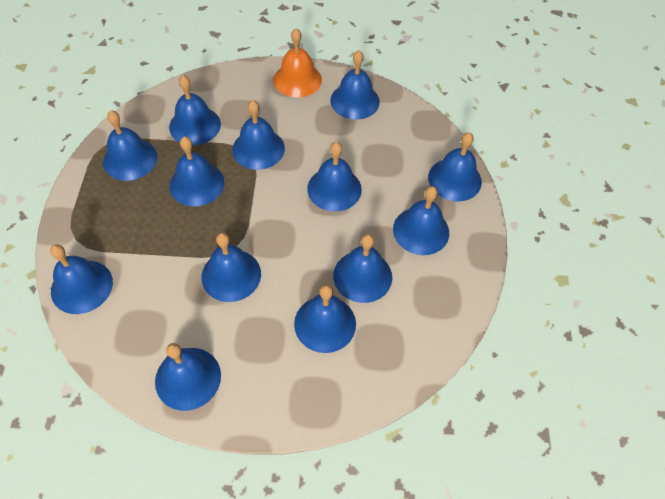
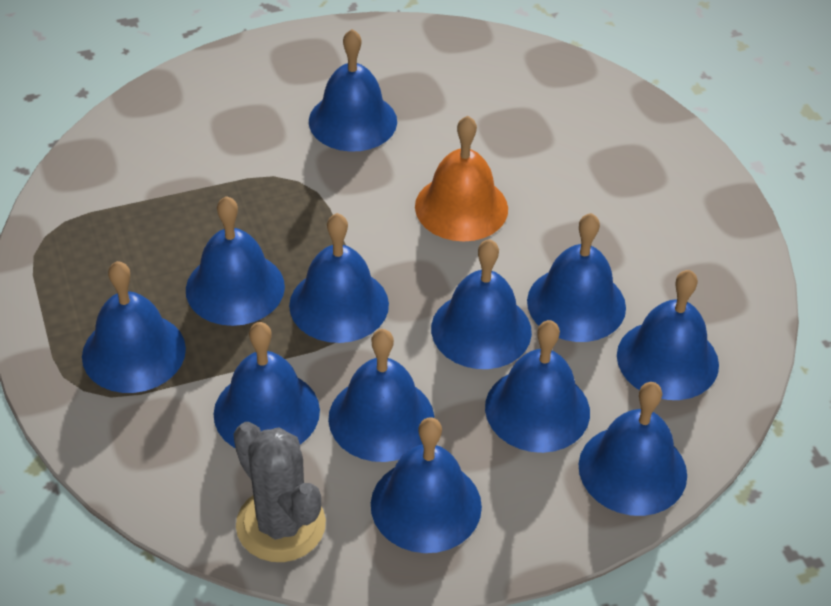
blue bell: 13 -> 12
grey cactus: 0 -> 1

